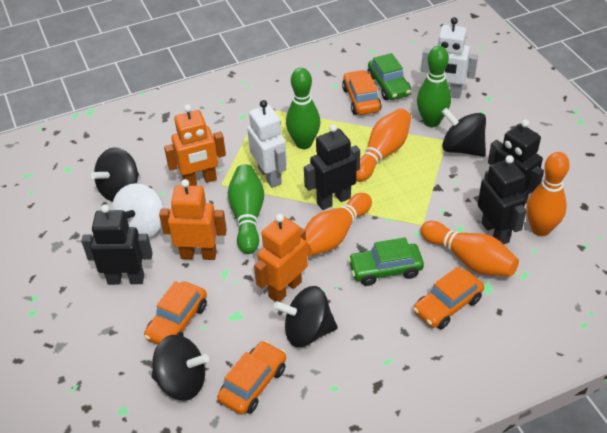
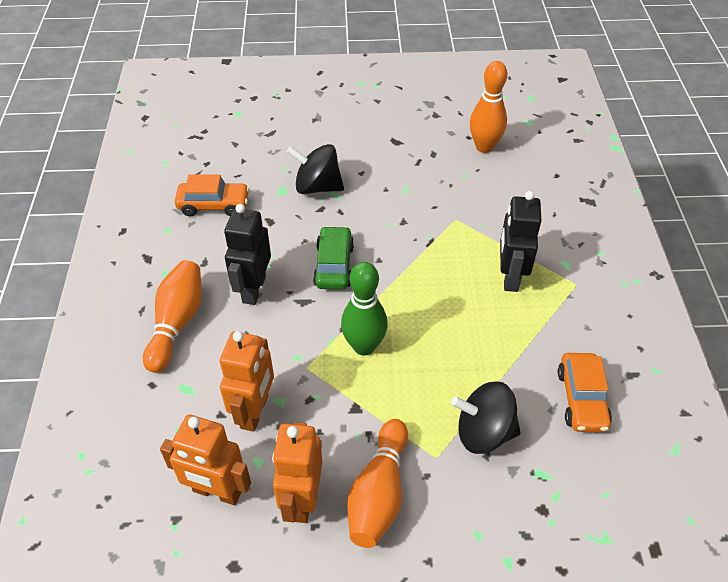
black robot: 4 -> 2
black spinning top: 4 -> 2
green bowling pin: 3 -> 1
green car: 2 -> 1
orange bowling pin: 4 -> 3
orange car: 4 -> 2
white robot: 2 -> 0
white spinning top: 1 -> 0

